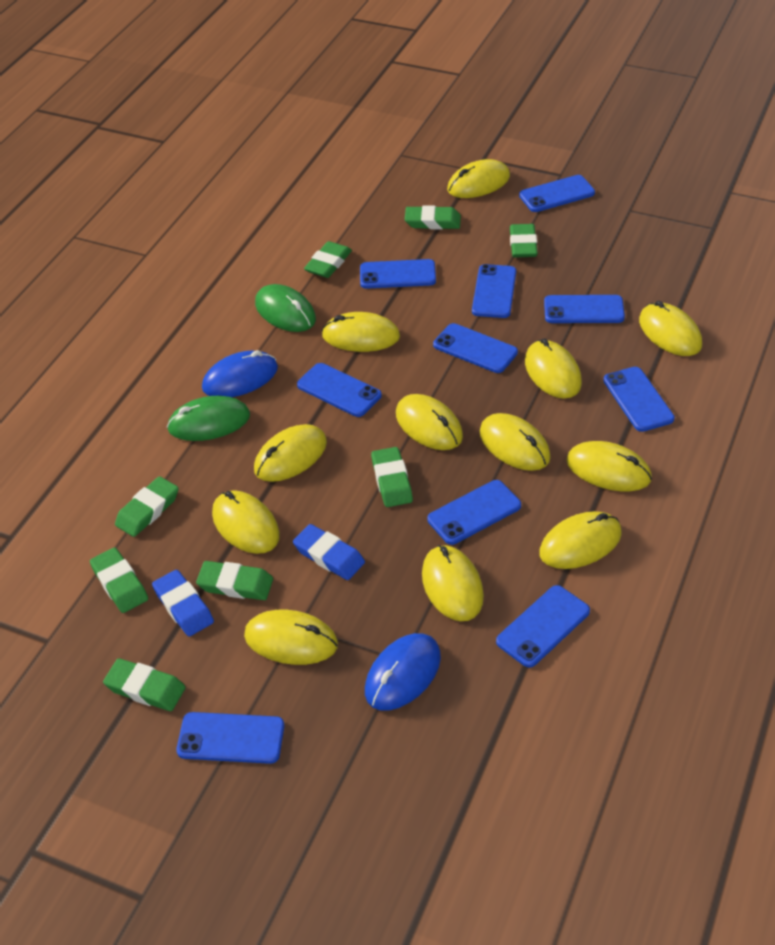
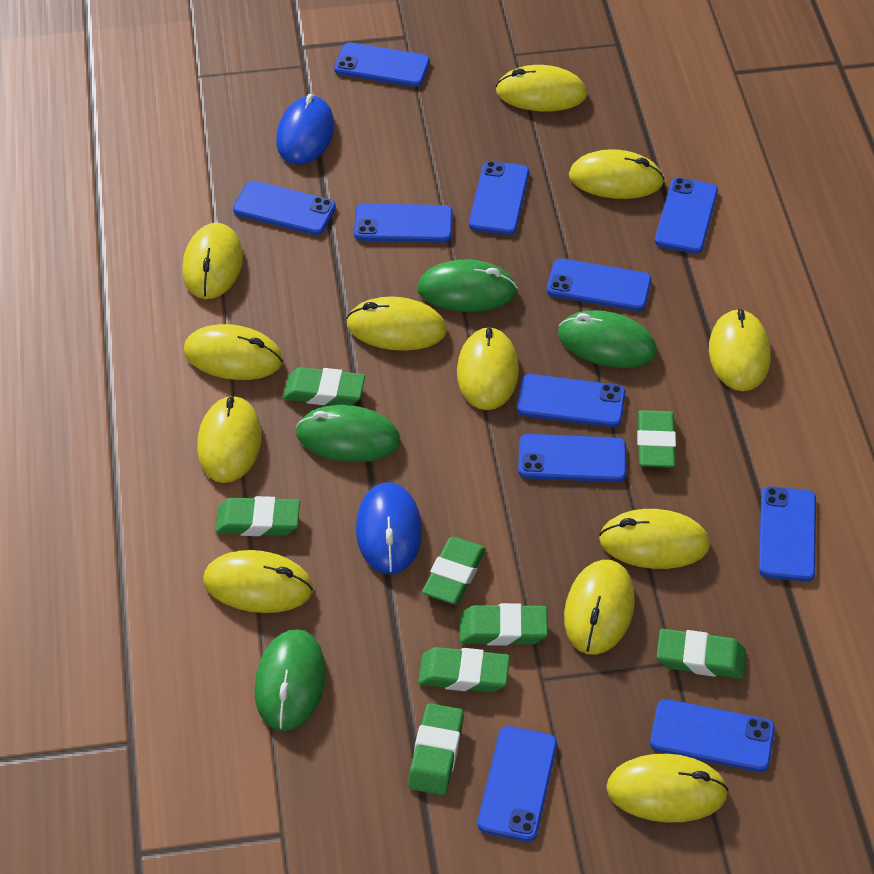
blue eraser: 2 -> 0
blue phone: 10 -> 11
green mouse: 2 -> 4

